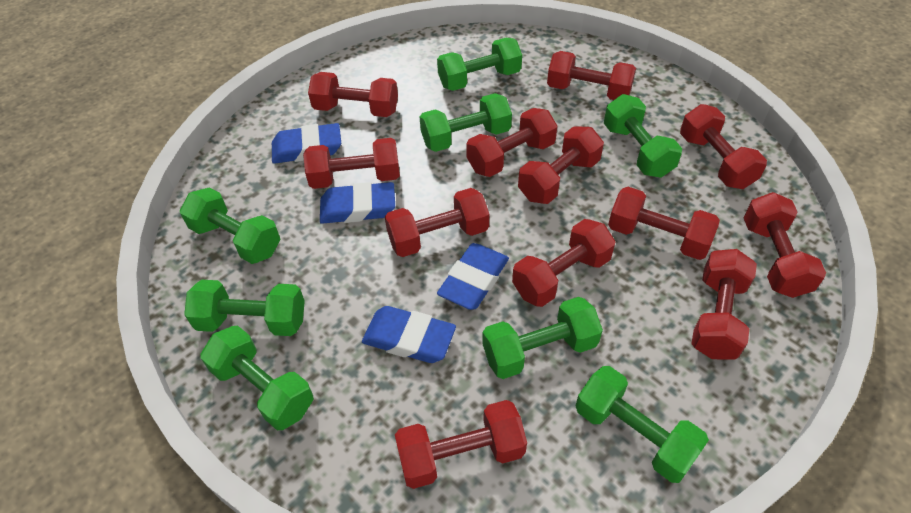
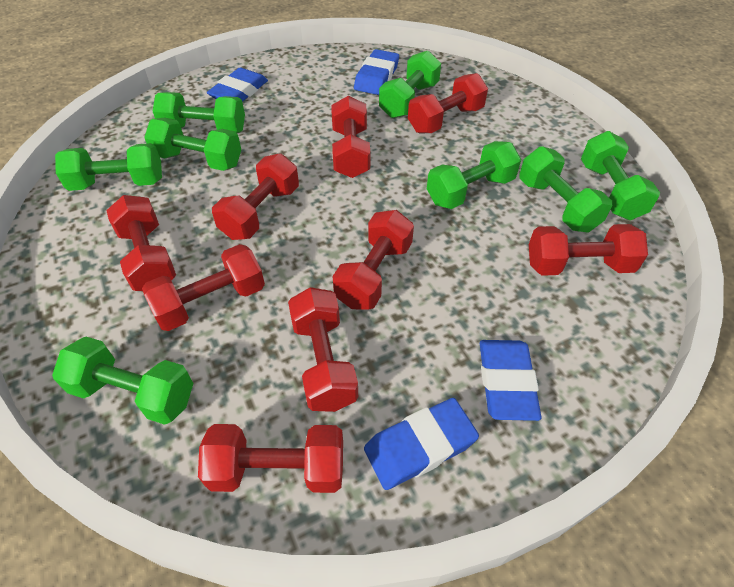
red dumbbell: 12 -> 9

